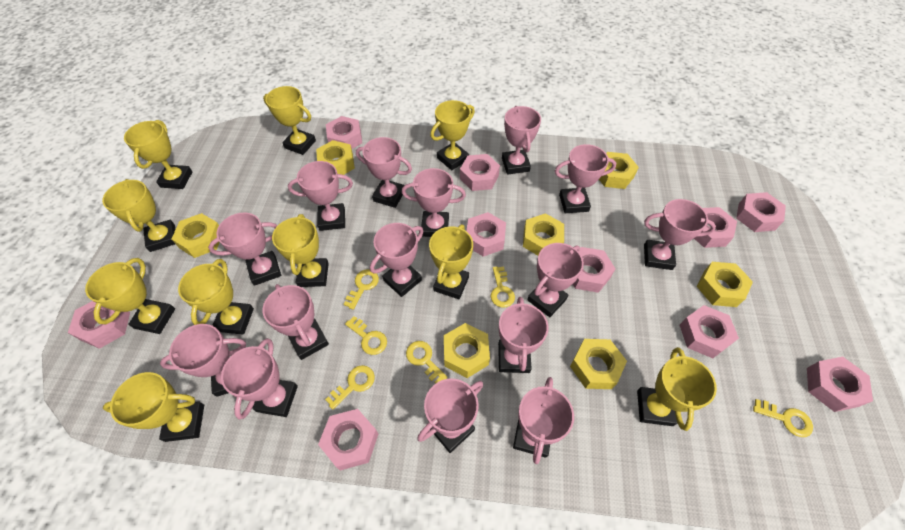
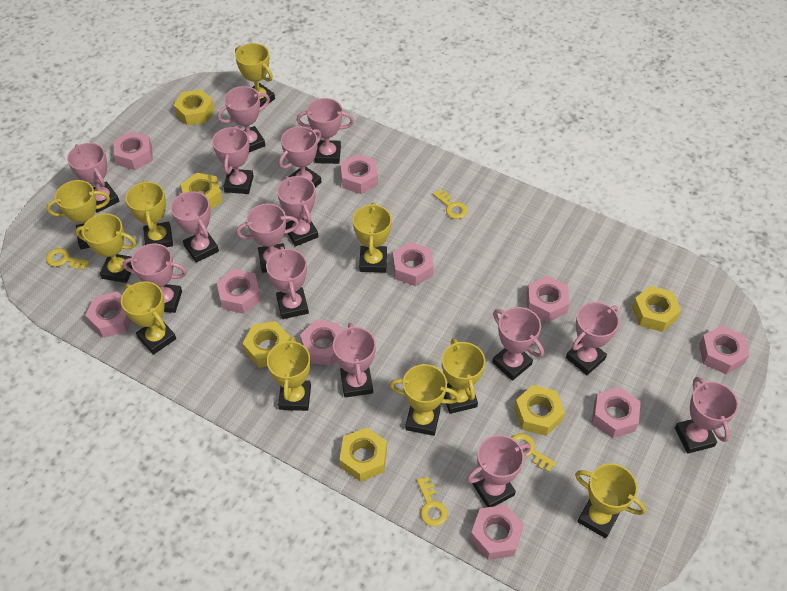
yellow key: 6 -> 4
yellow nut: 7 -> 6

